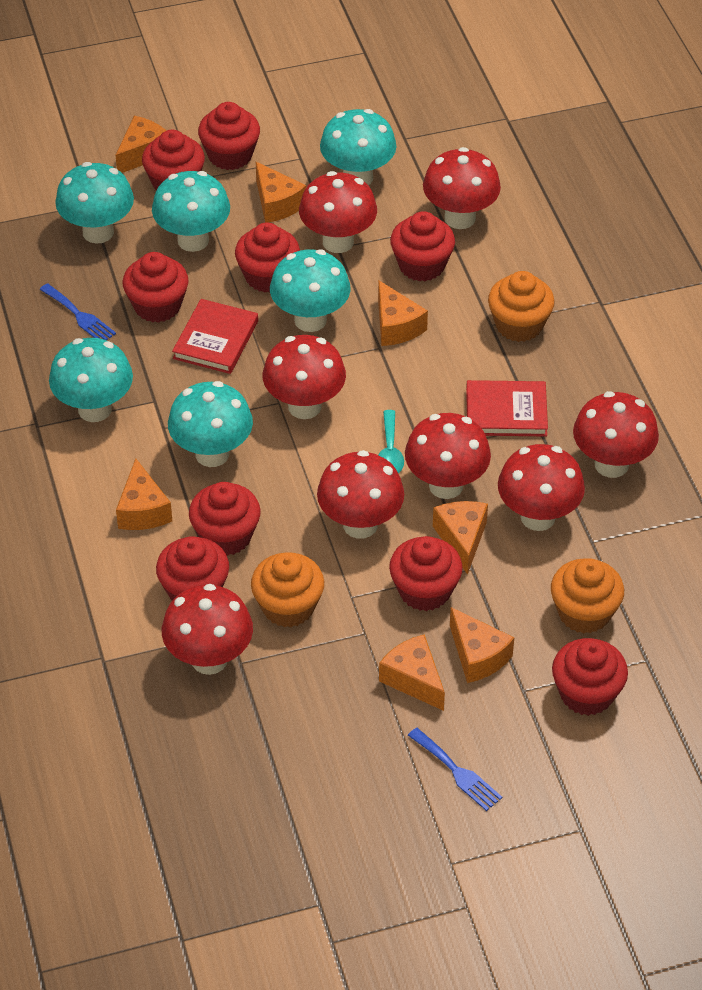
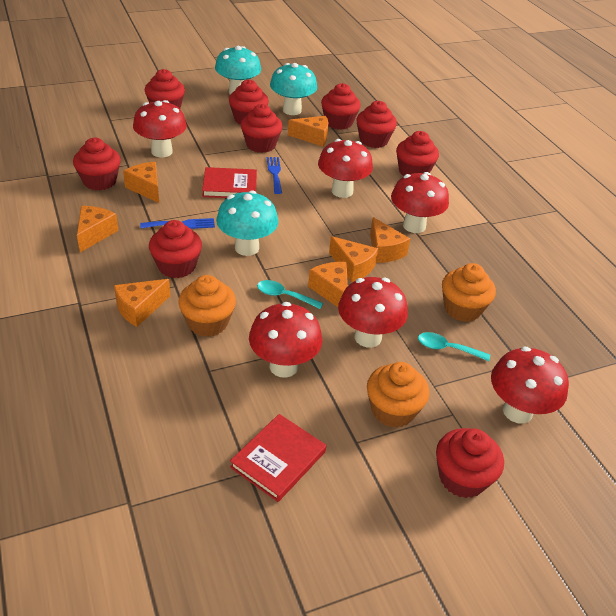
red mushroom: 8 -> 6
turquoise mushroom: 6 -> 3
turquoise spoon: 1 -> 2

